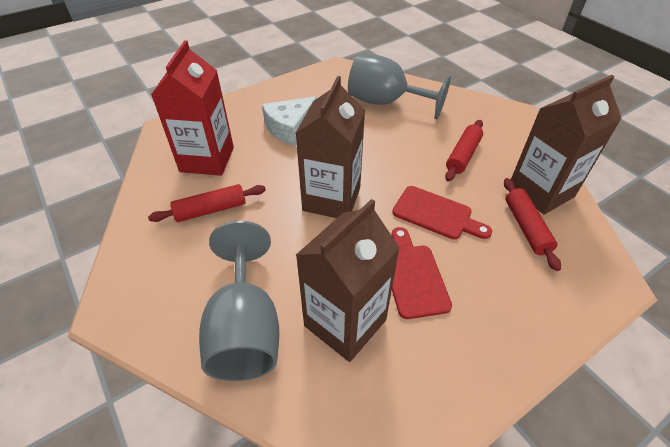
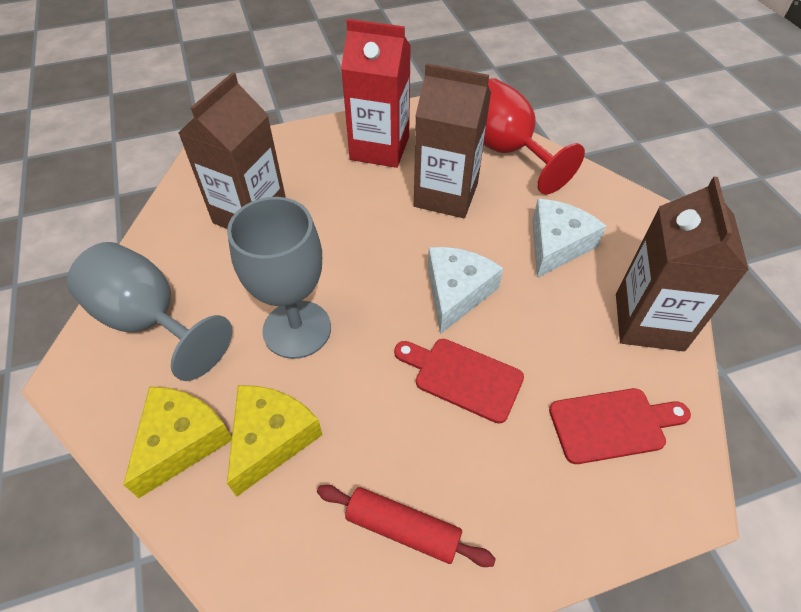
red goblet: 0 -> 1
red rolling pin: 3 -> 1
white cheese: 1 -> 2
yellow cheese: 0 -> 2

